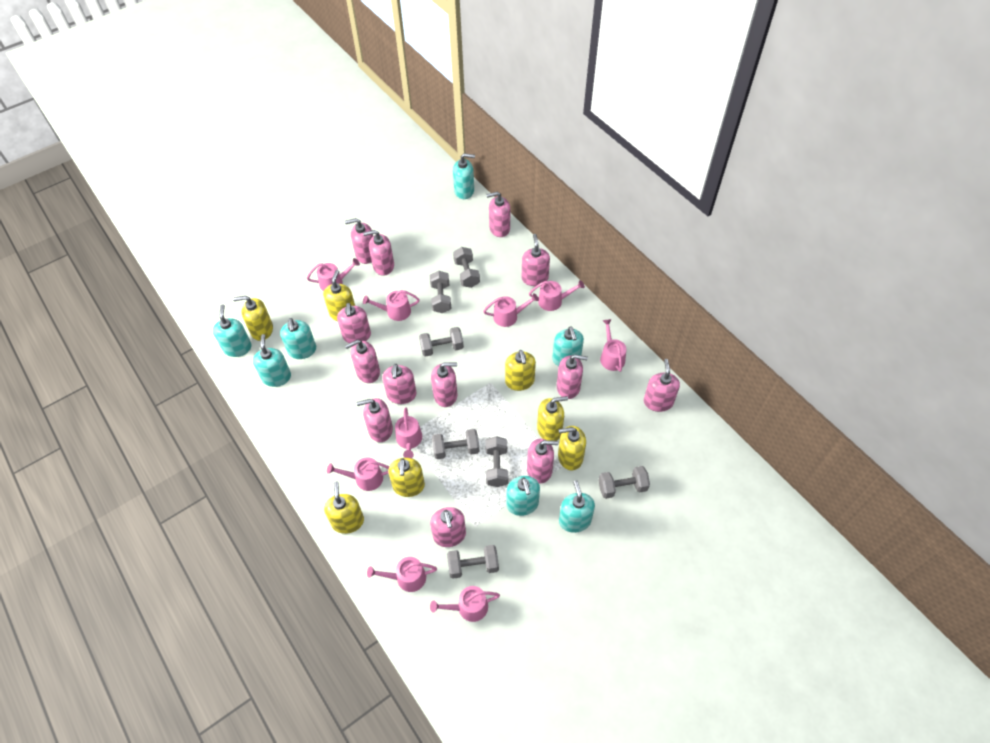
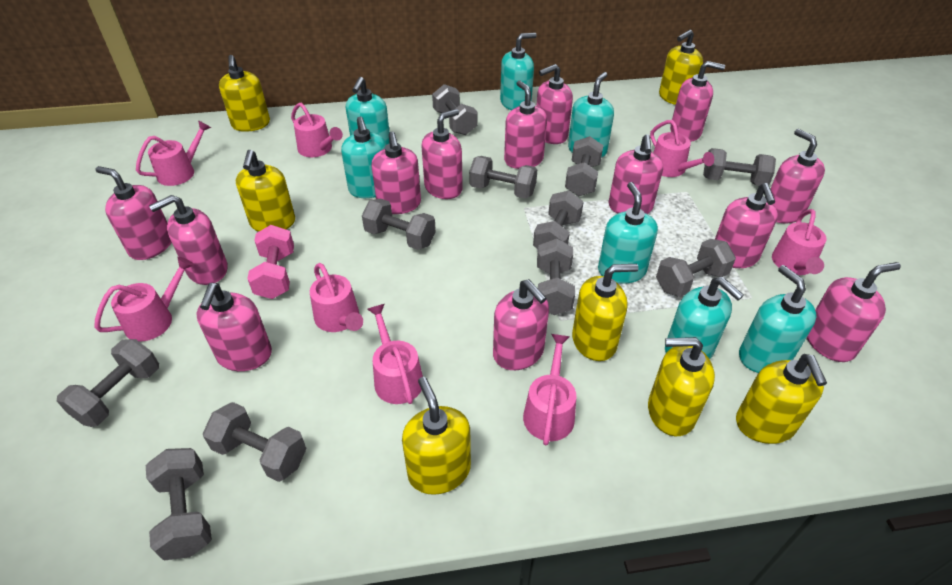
grey dumbbell: 7 -> 11
pink dumbbell: 0 -> 1
pink watering can: 9 -> 8

